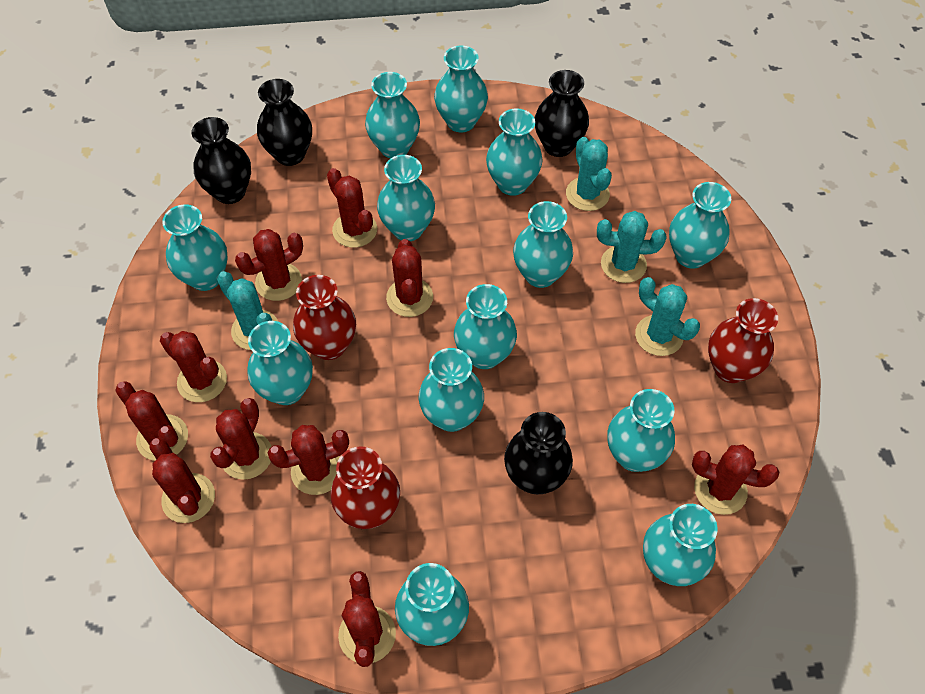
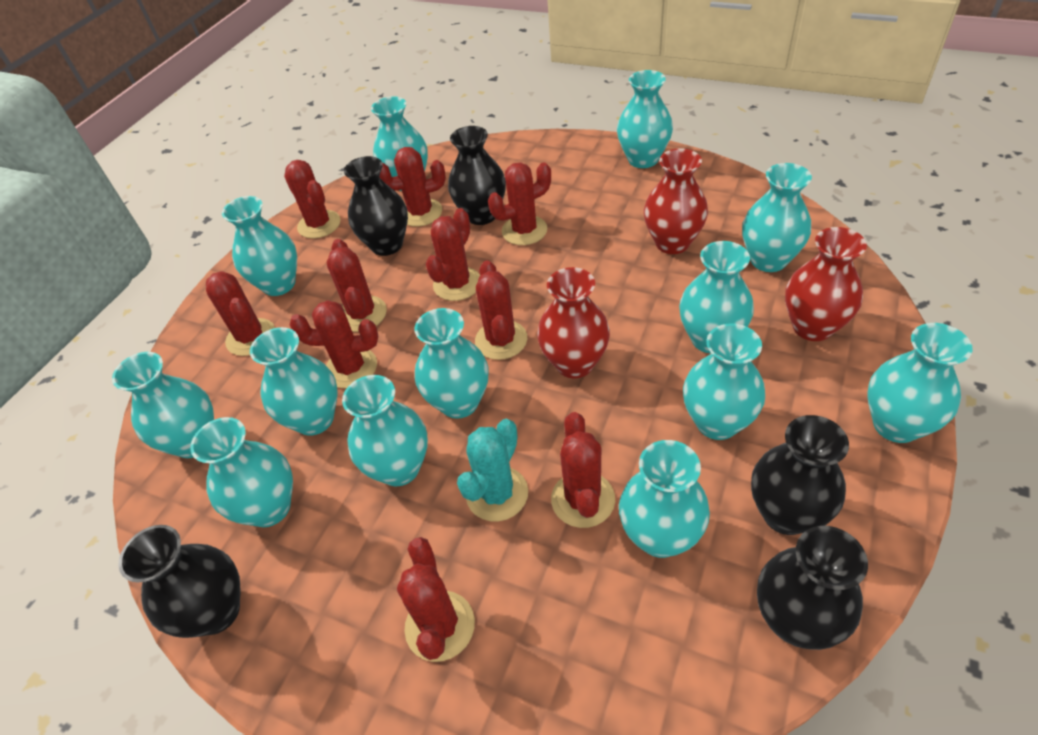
black vase: 4 -> 5
turquoise cactus: 4 -> 1

